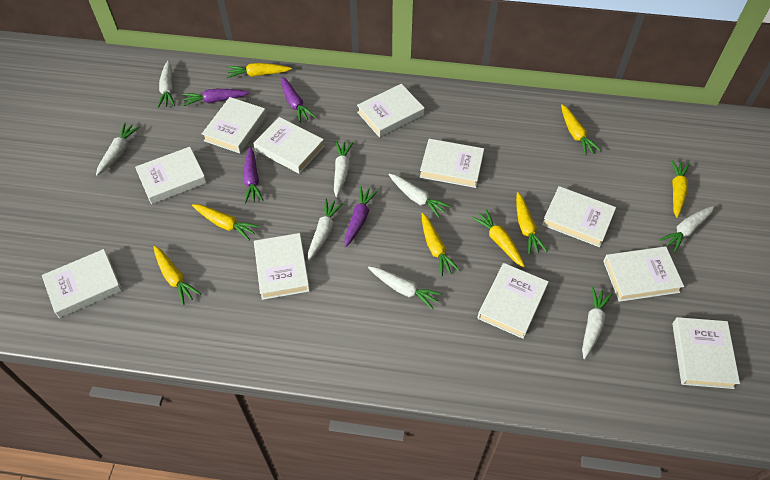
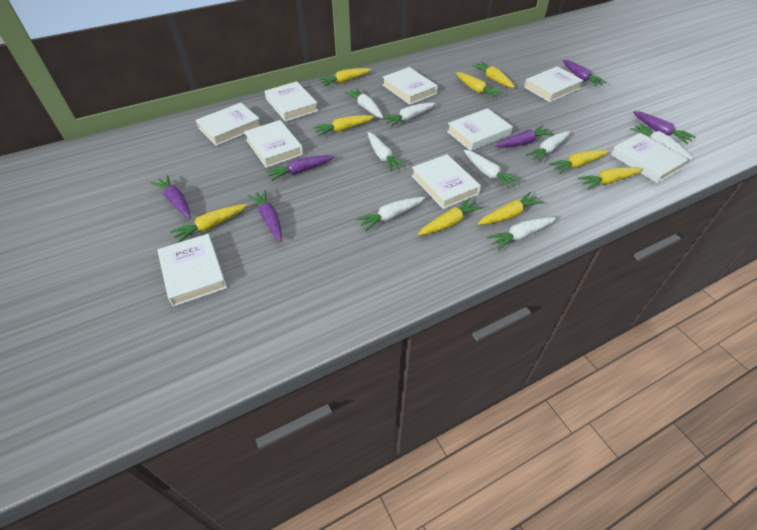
purple carrot: 4 -> 6
white book: 11 -> 9
yellow carrot: 8 -> 9

